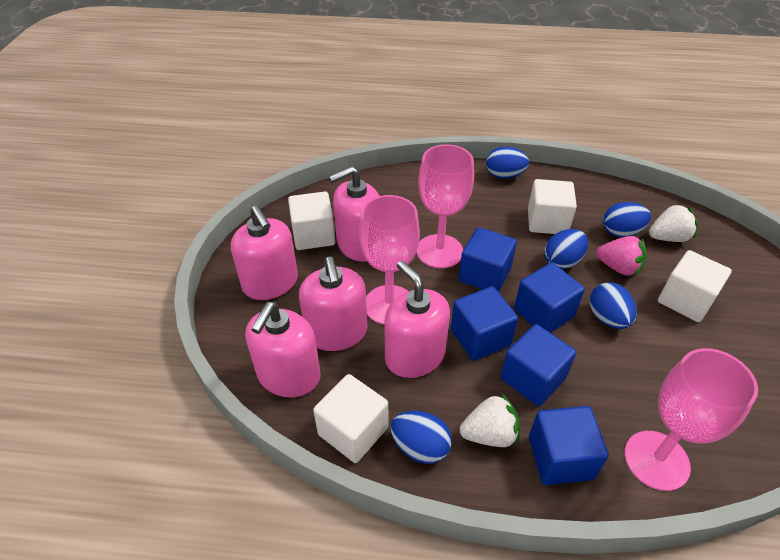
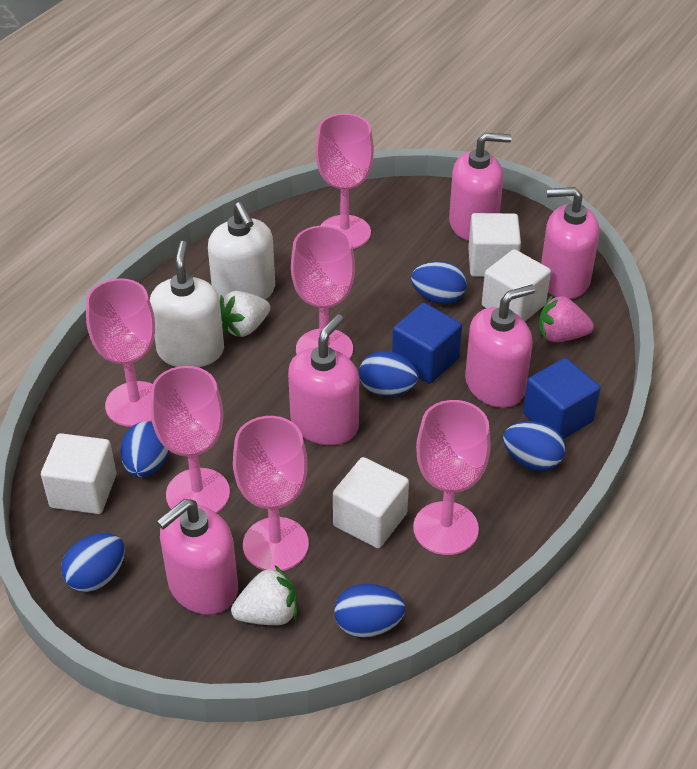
blue cube: 5 -> 2
blue egg: 5 -> 6
pink goblet: 3 -> 6
white soap dispenser: 0 -> 2

